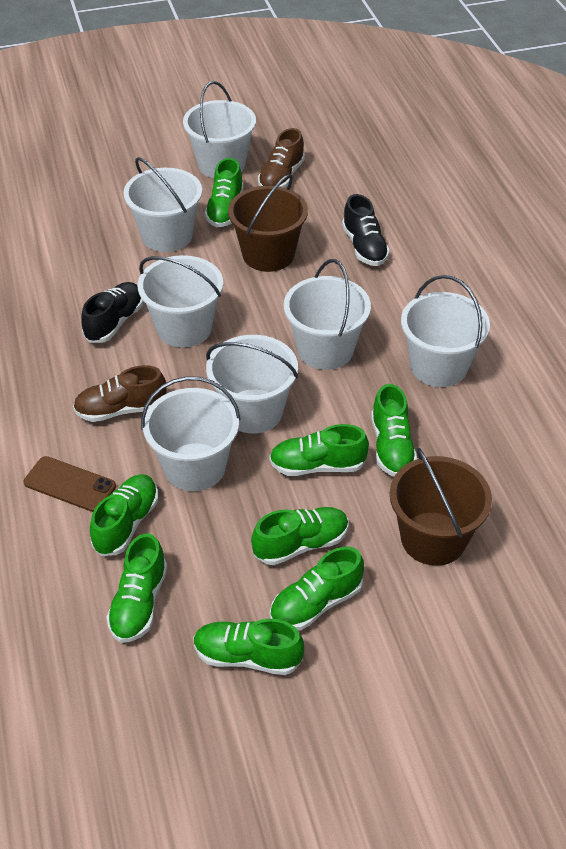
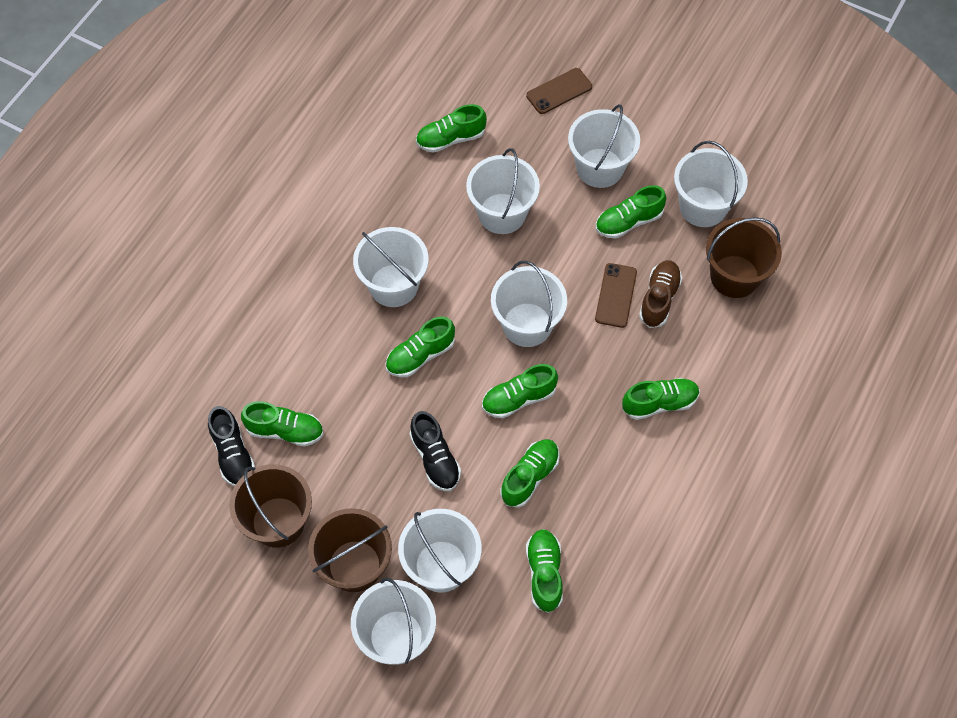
brown bucket: 2 -> 3
brown phone: 1 -> 2
brown shoe: 2 -> 1

